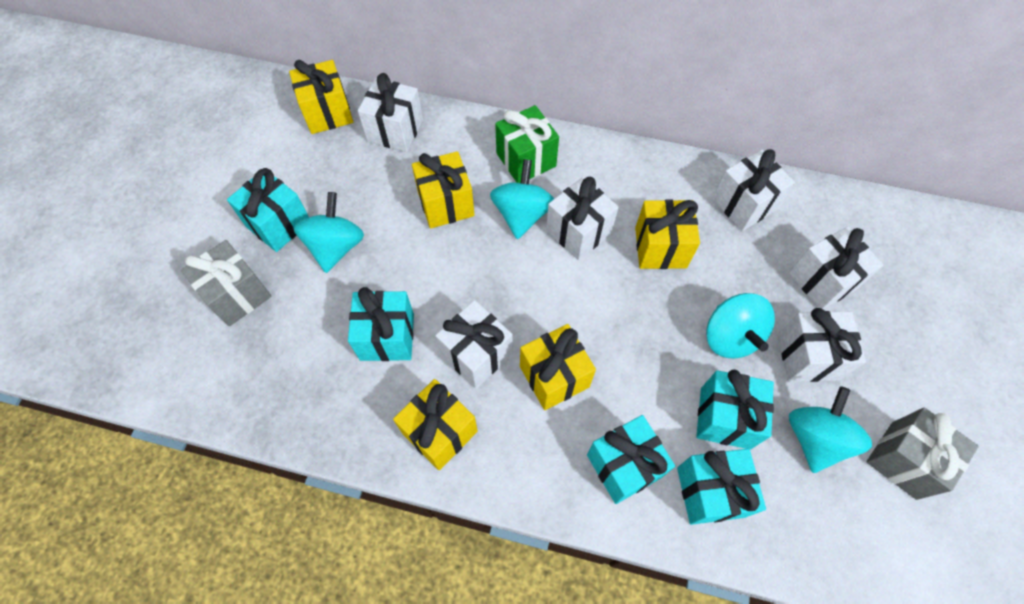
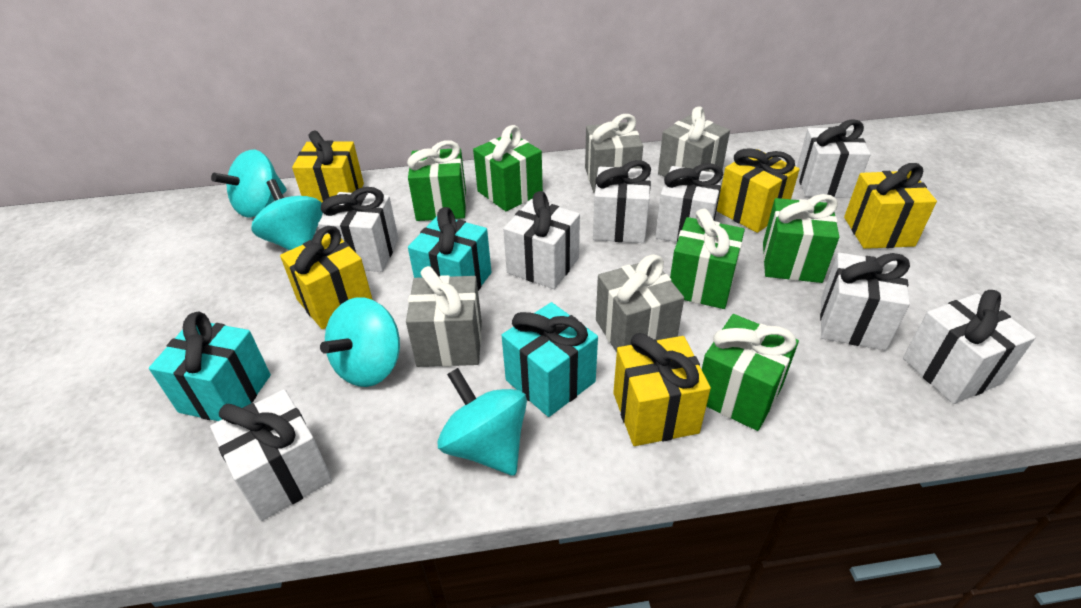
green gift: 1 -> 5
grey gift: 2 -> 4
turquoise gift: 5 -> 3
white gift: 6 -> 8

